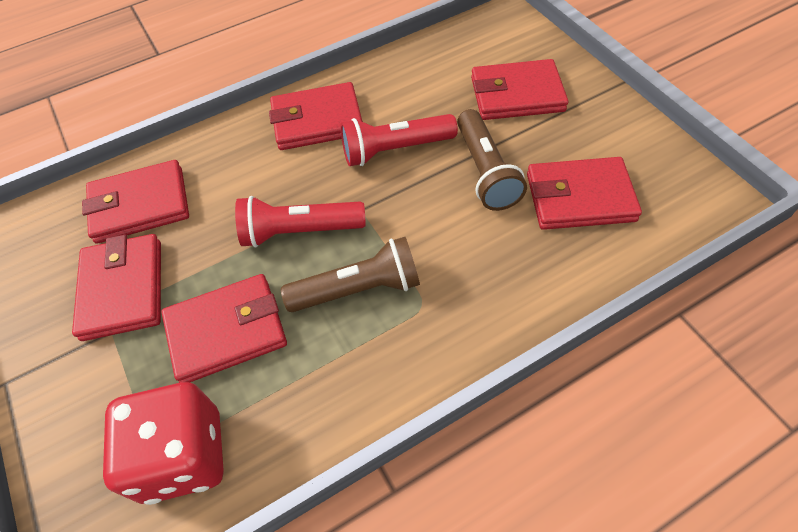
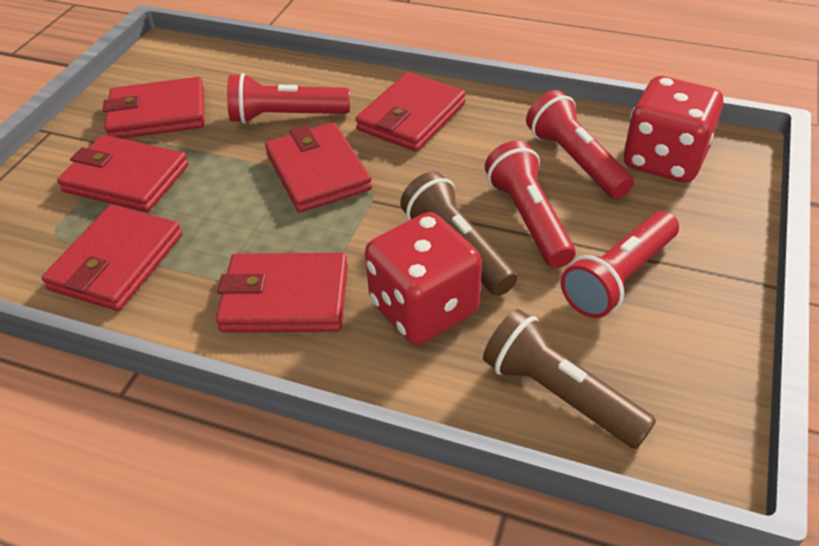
red dice: 1 -> 2
red flashlight: 2 -> 4

